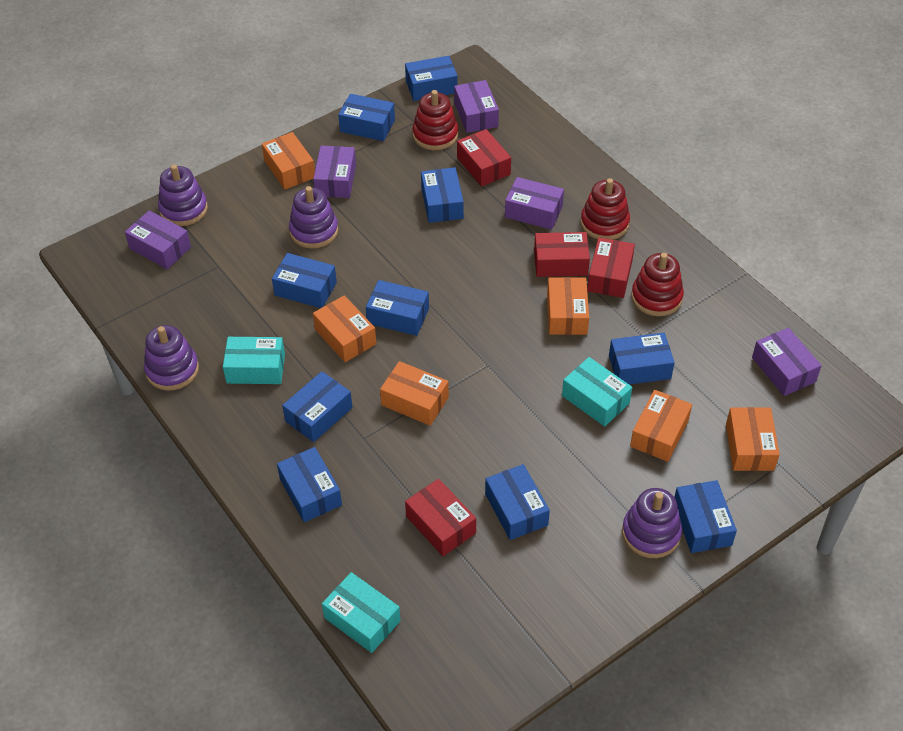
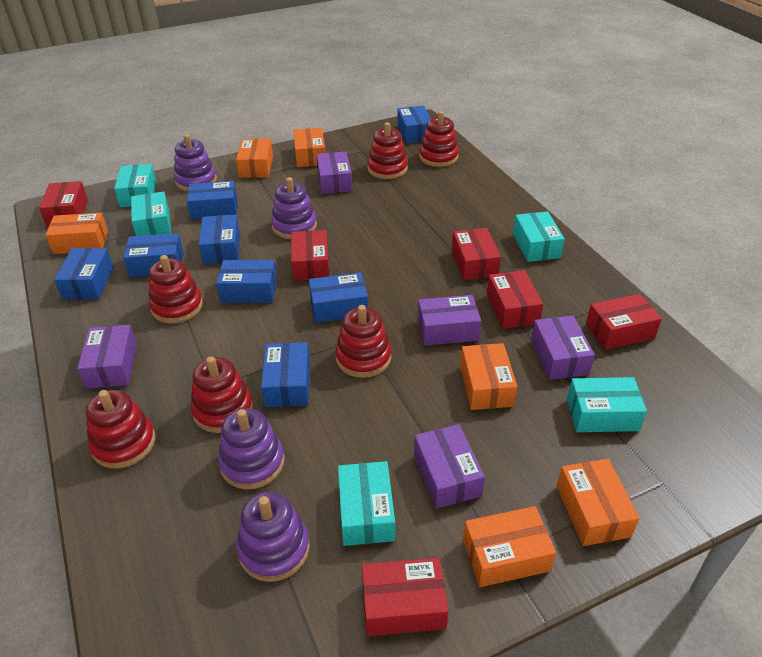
blue box: 10 -> 8
red box: 4 -> 6
red stacking toy: 3 -> 6
turquoise box: 3 -> 5

